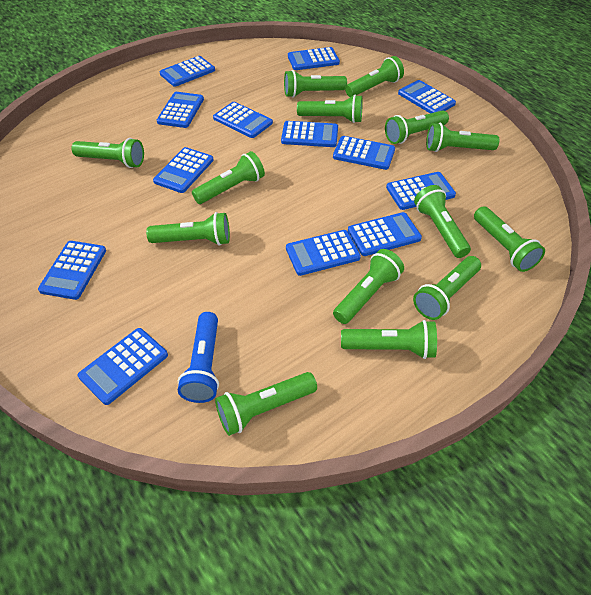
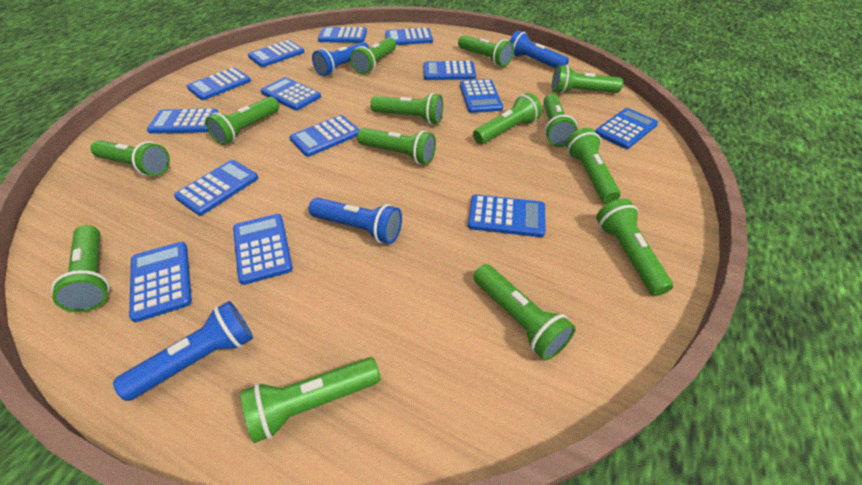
blue calculator: 13 -> 14
blue flashlight: 1 -> 4

